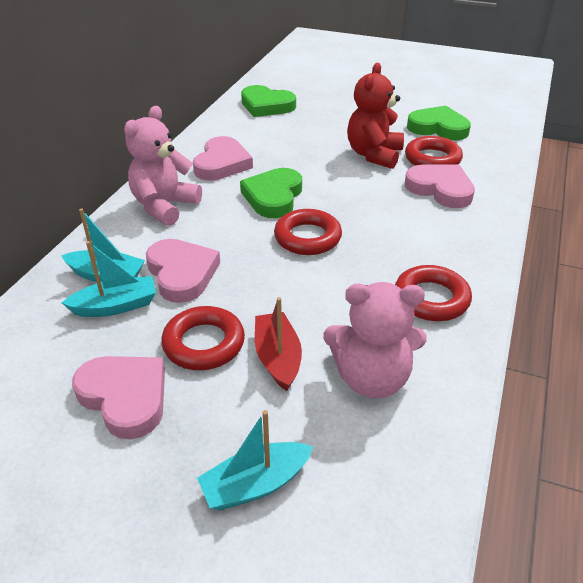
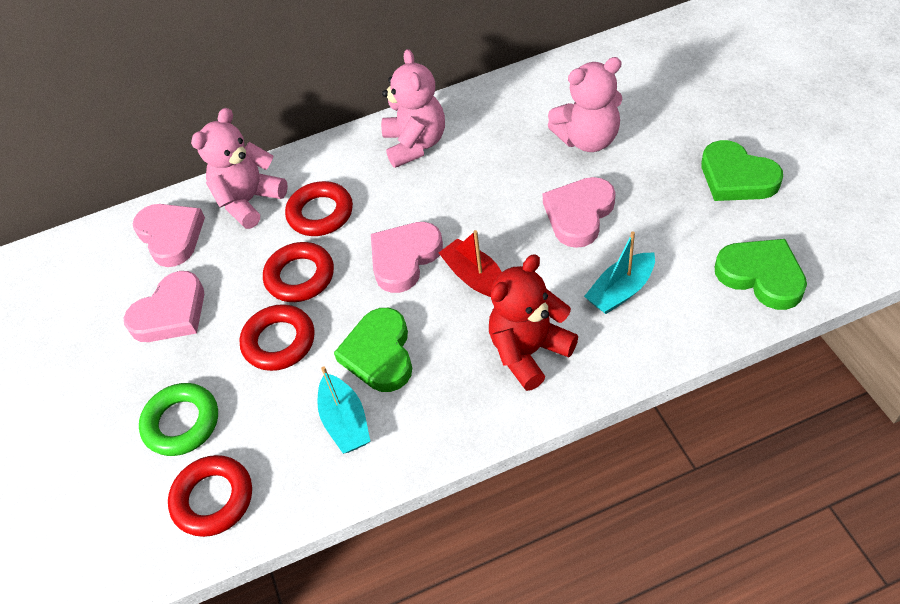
green ring: 0 -> 1
pink teddy bear: 2 -> 3
turquoise boat: 3 -> 2

